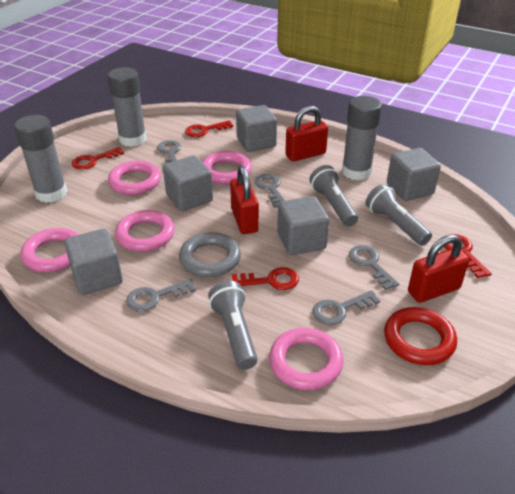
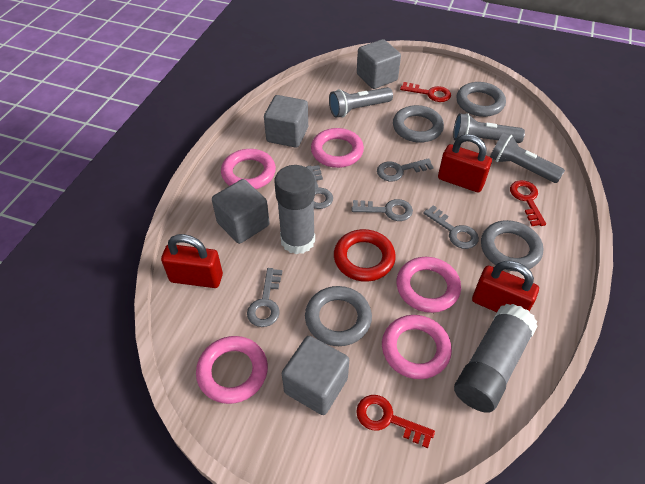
grey cube: 5 -> 4
grey glue stick: 3 -> 2
grey ring: 1 -> 4
red key: 4 -> 3

